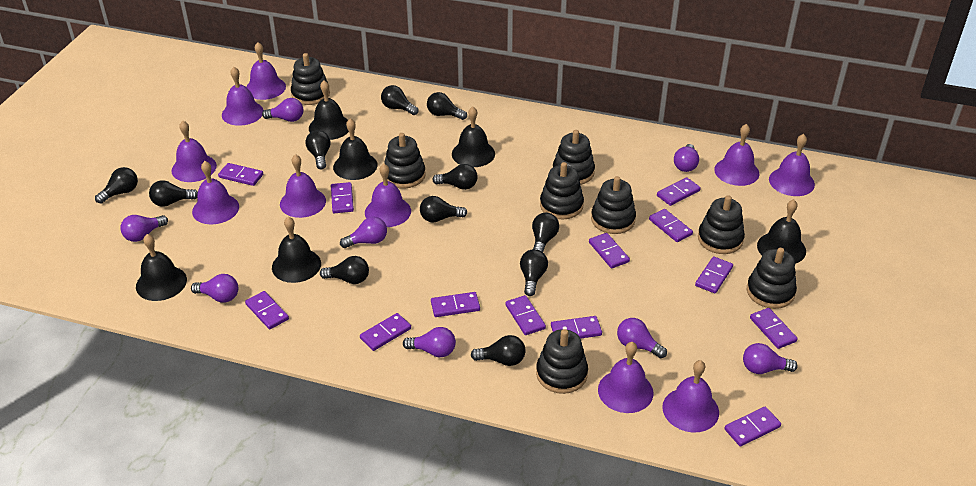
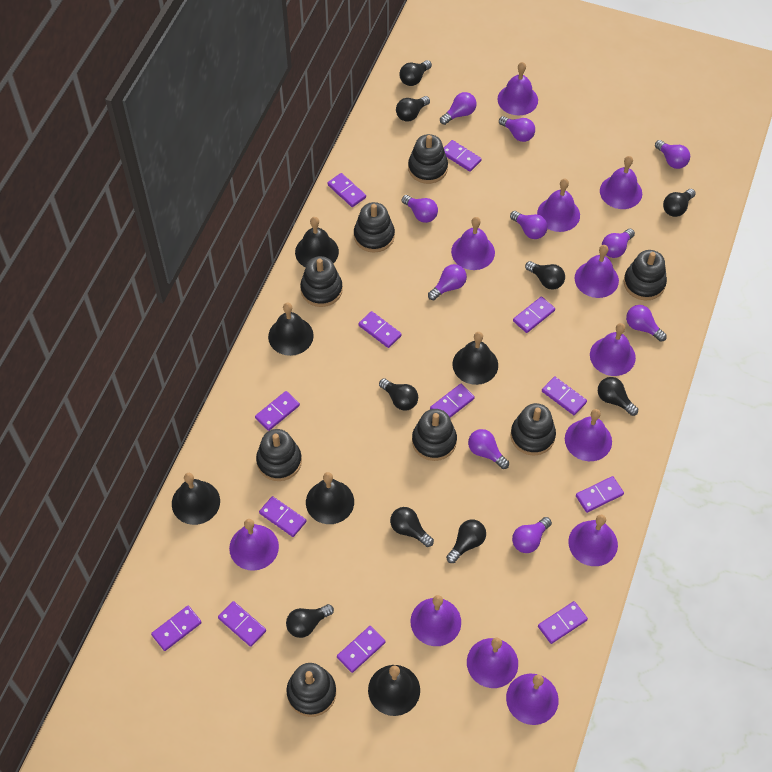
black light bulb: 11 -> 9
purple bell: 10 -> 12
purple light bulb: 8 -> 10

